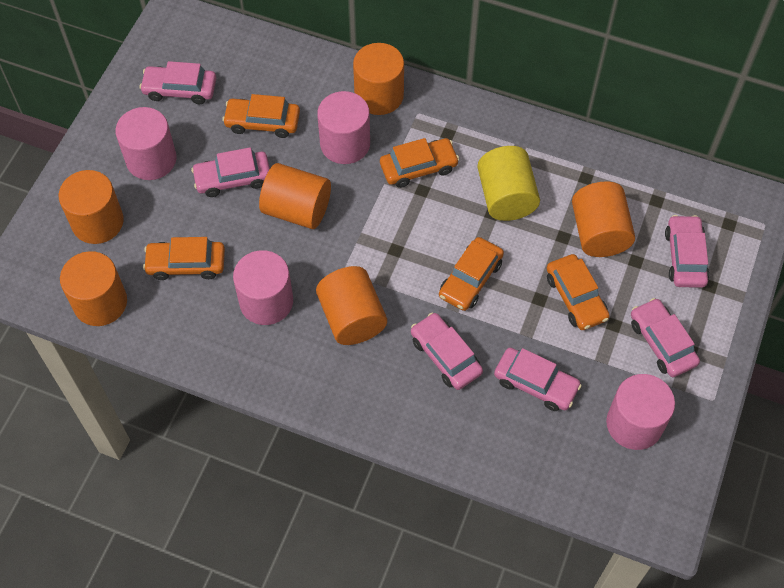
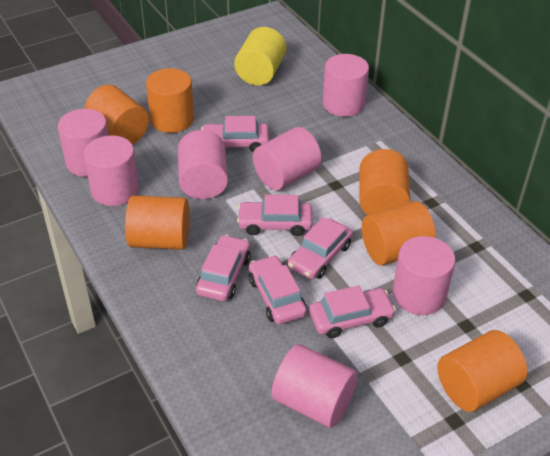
orange car: 5 -> 0
pink cylinder: 4 -> 7

